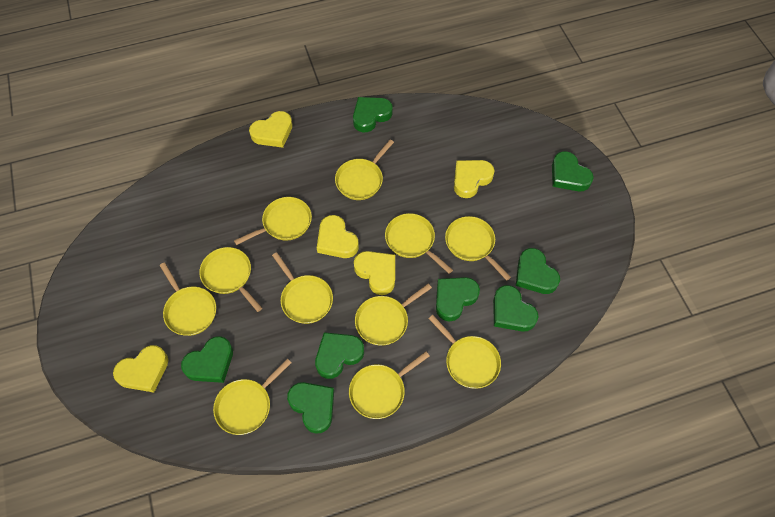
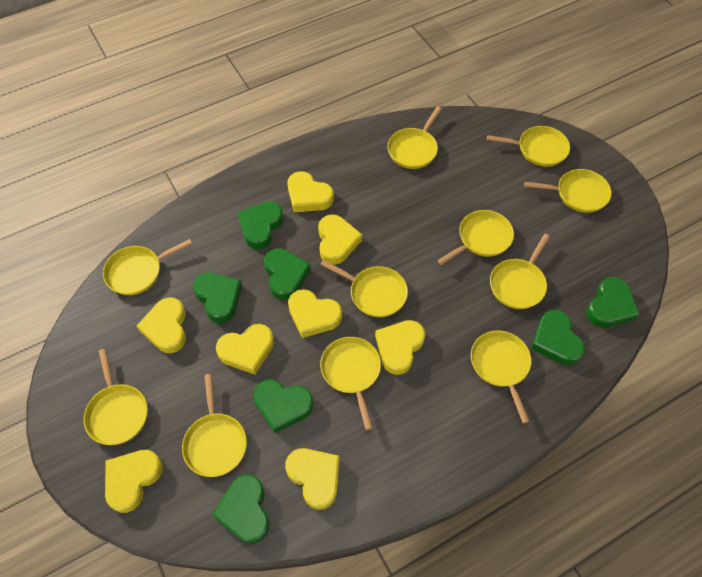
green heart: 8 -> 7
yellow heart: 5 -> 8

